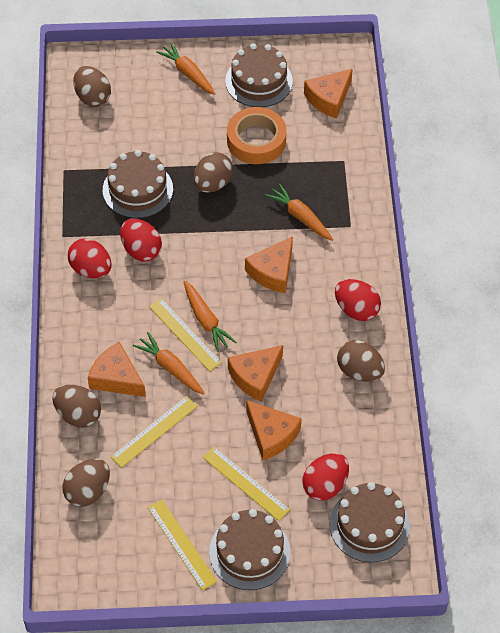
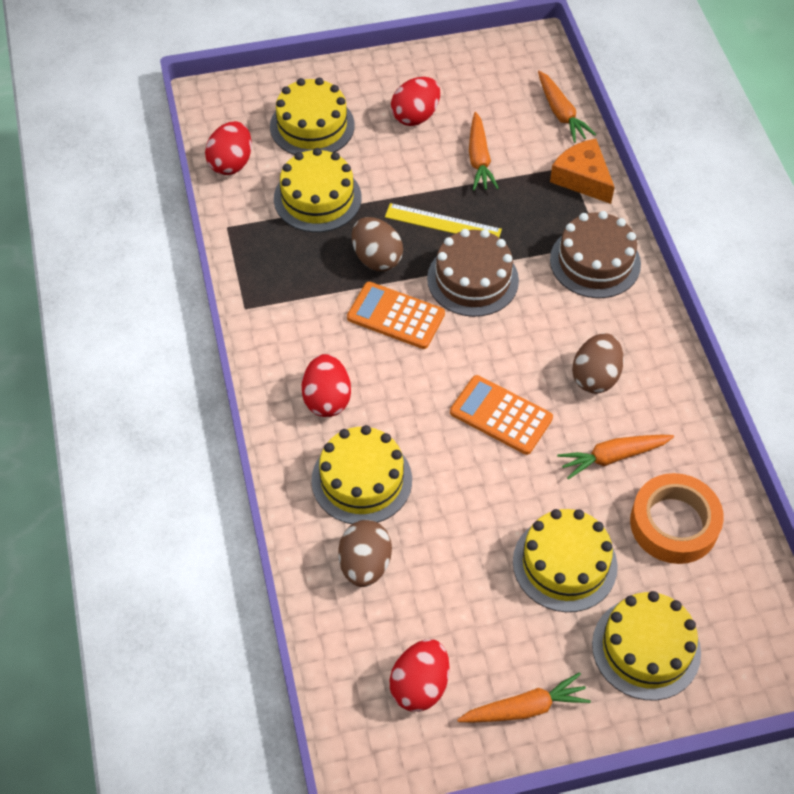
brown cake: 4 -> 2
brown egg: 5 -> 3
orange calculator: 0 -> 2
orange cheese: 5 -> 1
yellow cake: 0 -> 5
yellow ruler: 4 -> 1

